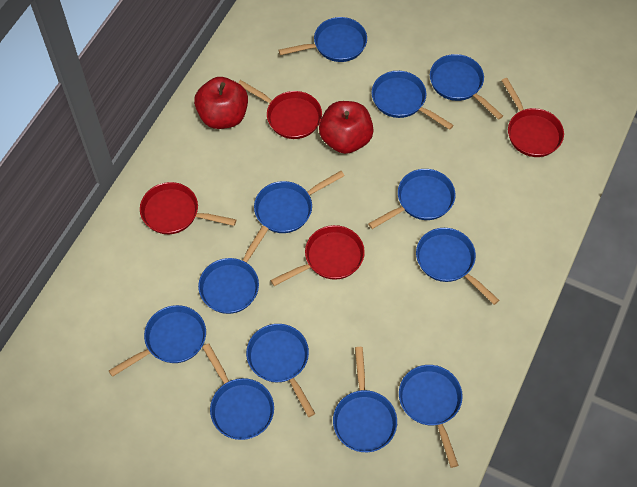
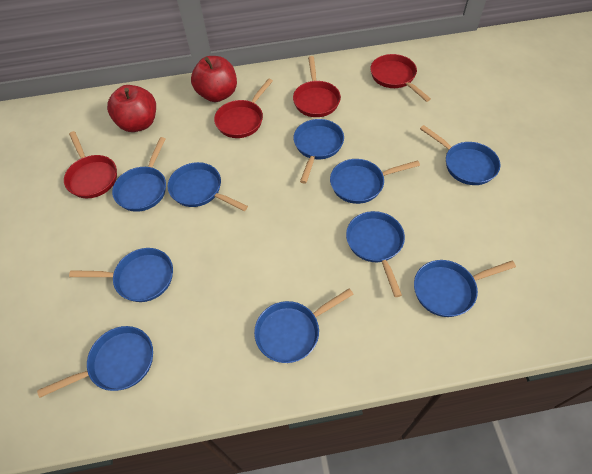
blue pan: 12 -> 10

